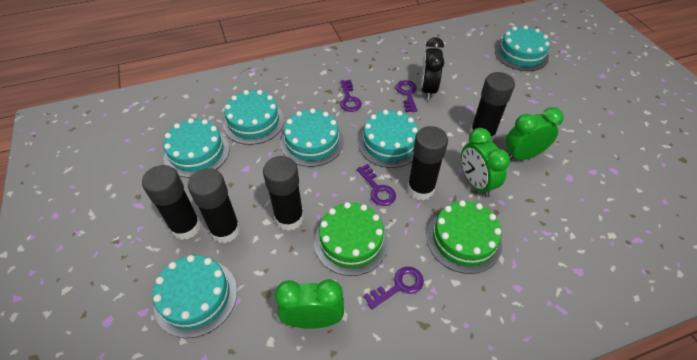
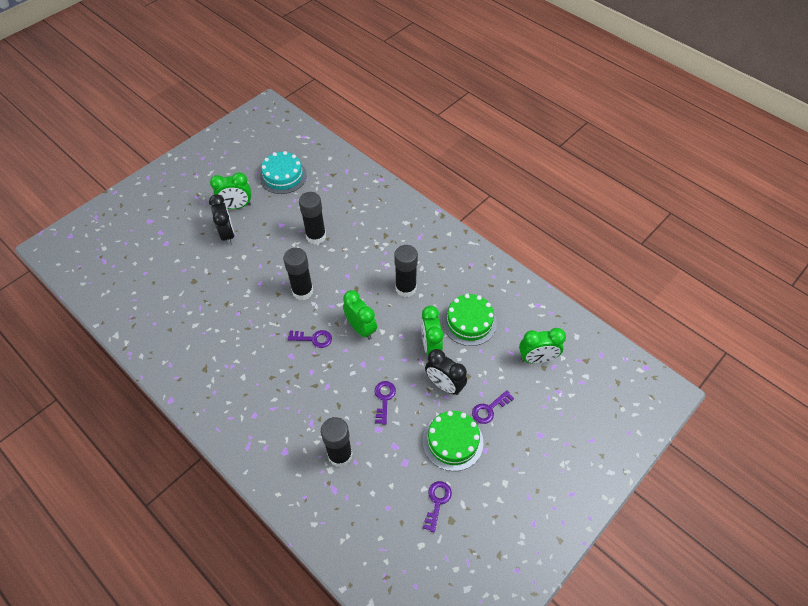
black clock: 1 -> 2
black glue stick: 5 -> 4
green clock: 3 -> 4
turquoise cake: 6 -> 1

